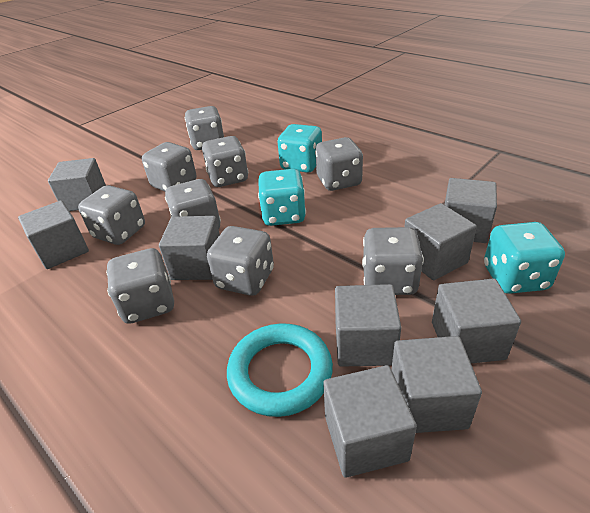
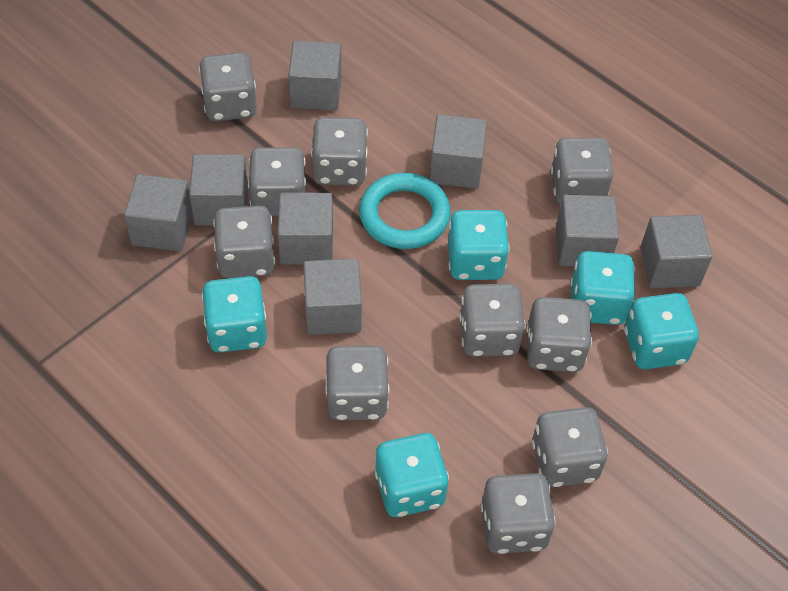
grey cube: 9 -> 8
grey dice: 9 -> 10
turquoise dice: 3 -> 5

